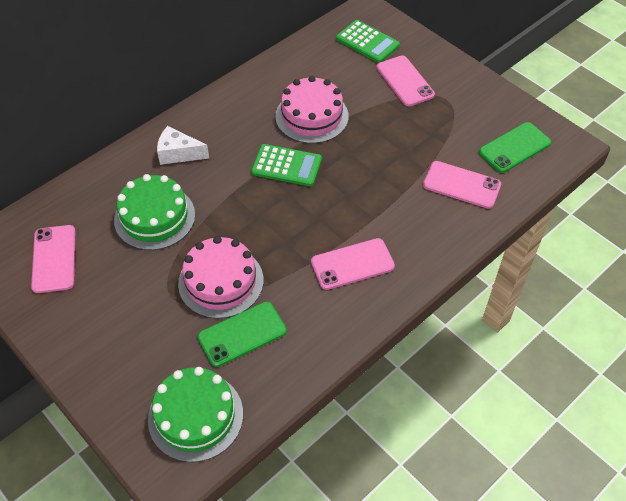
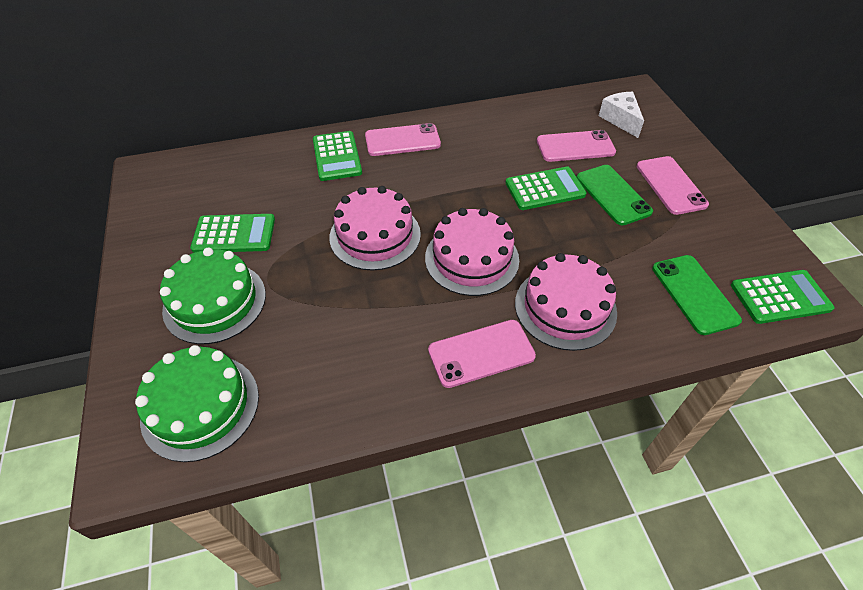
green calculator: 2 -> 4
pink cake: 2 -> 3

